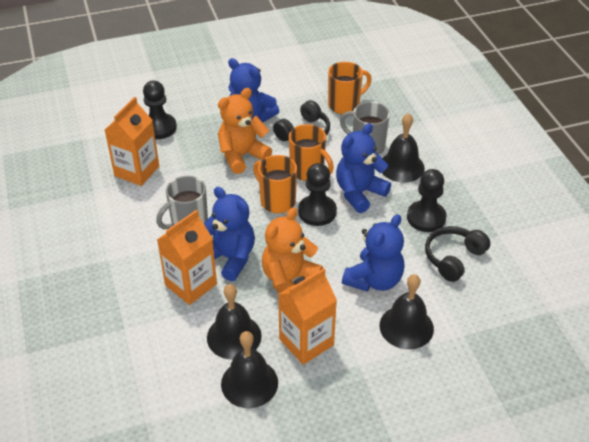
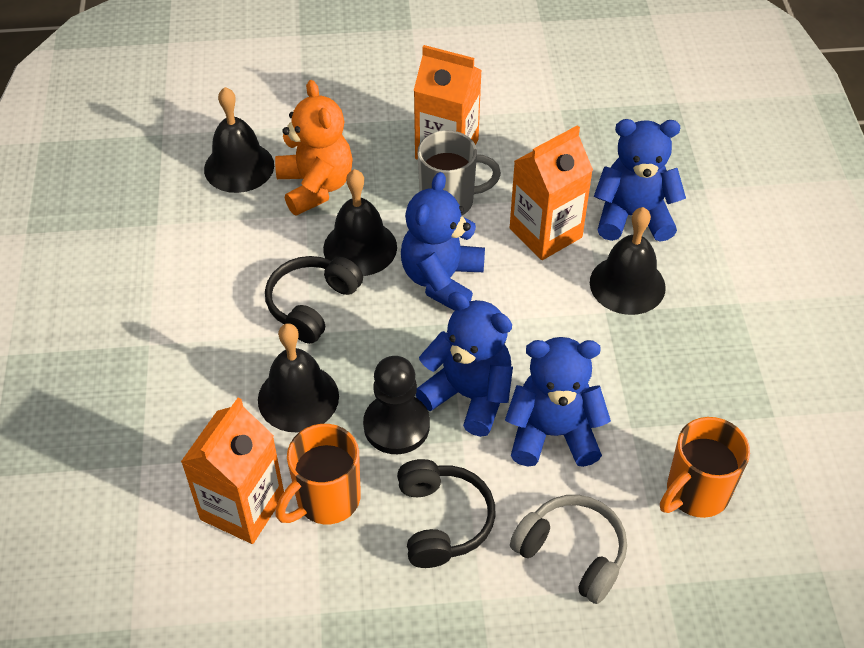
black pawn: 3 -> 1
grey headphones: 0 -> 1
grey mug: 2 -> 1
orange mug: 3 -> 2
orange teddy bear: 2 -> 1

